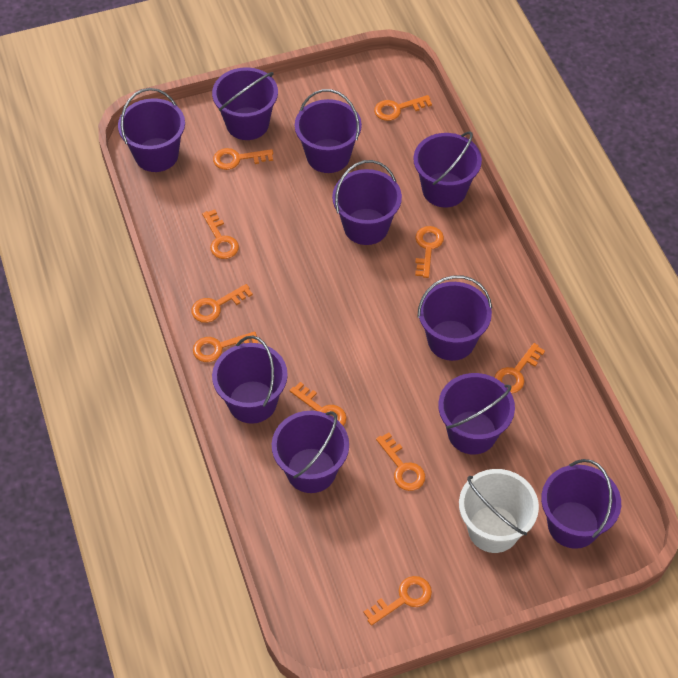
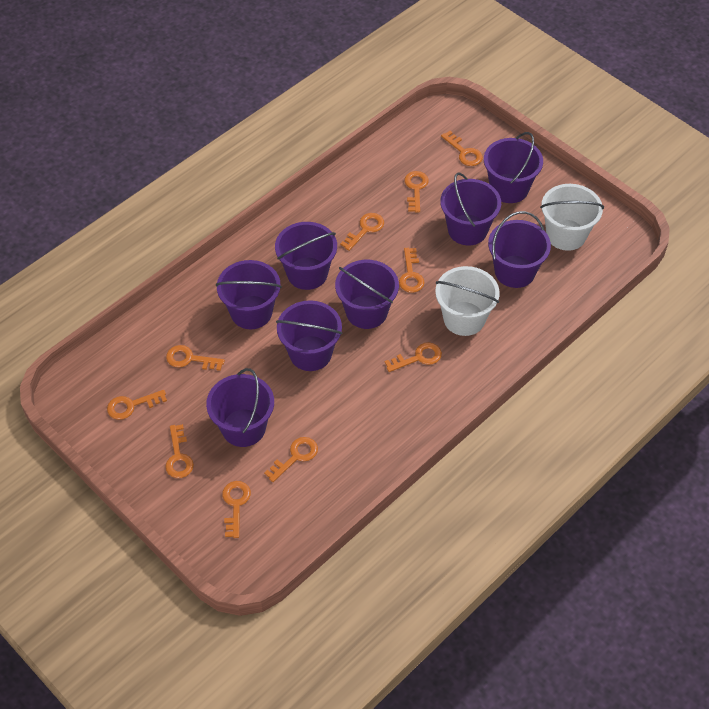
purple bucket: 10 -> 8
white bucket: 1 -> 2

